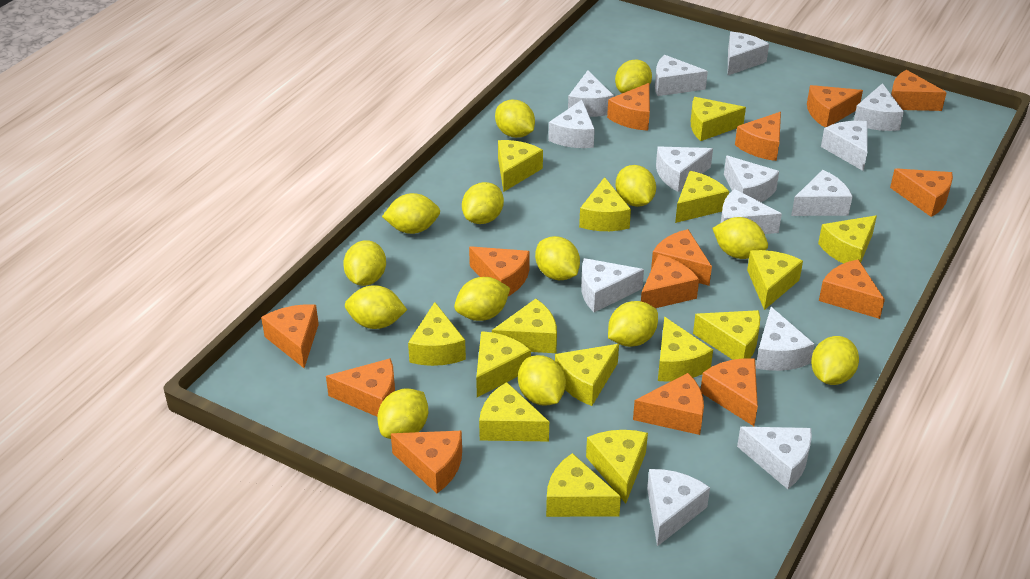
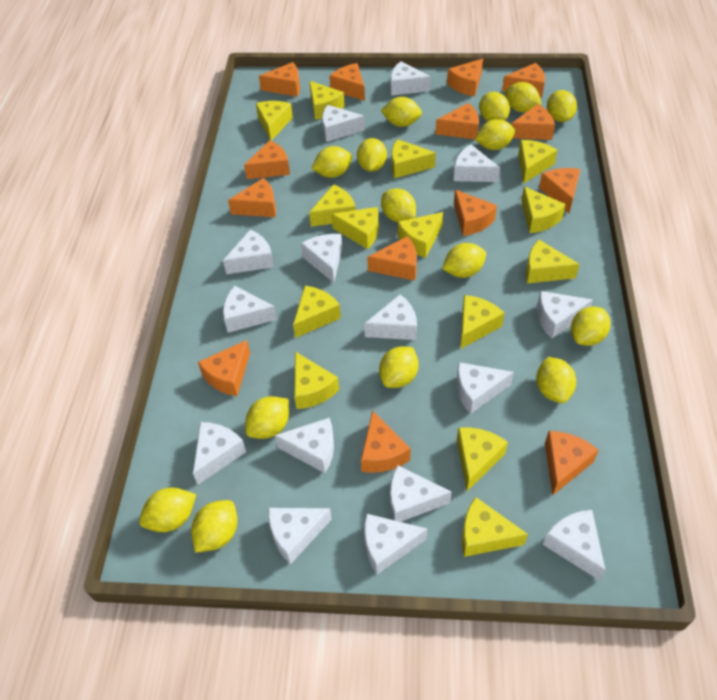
white cheese: 14 -> 15
yellow cheese: 15 -> 14
yellow lemon: 14 -> 15

